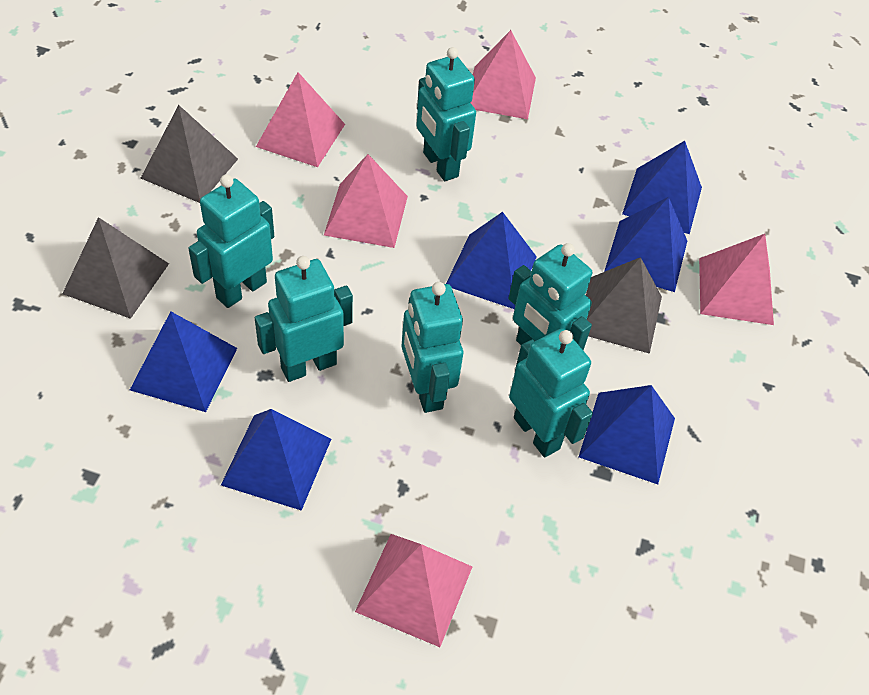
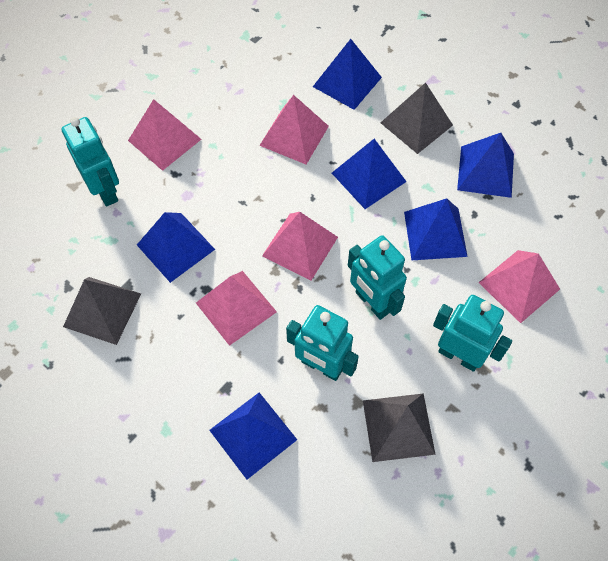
turquoise robot: 6 -> 4

